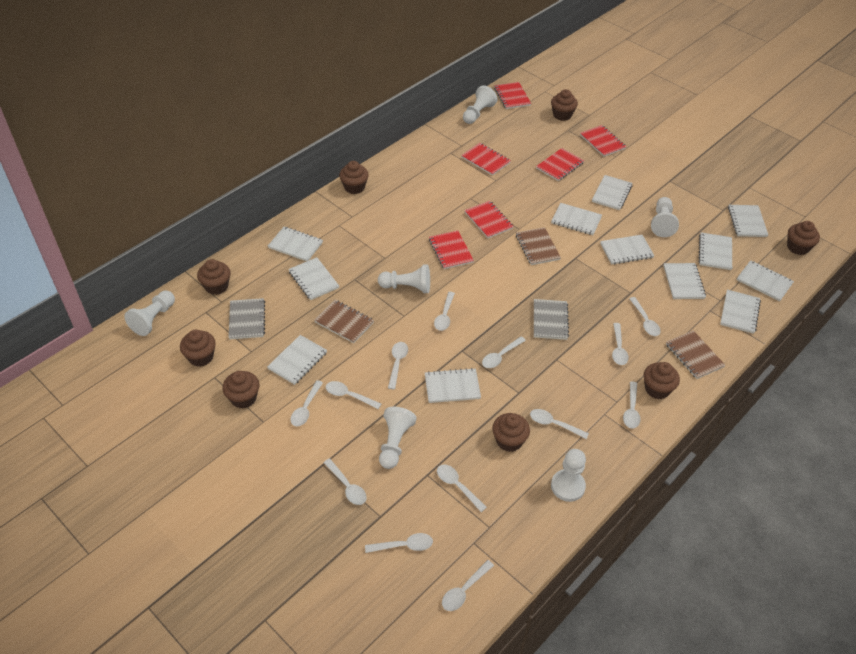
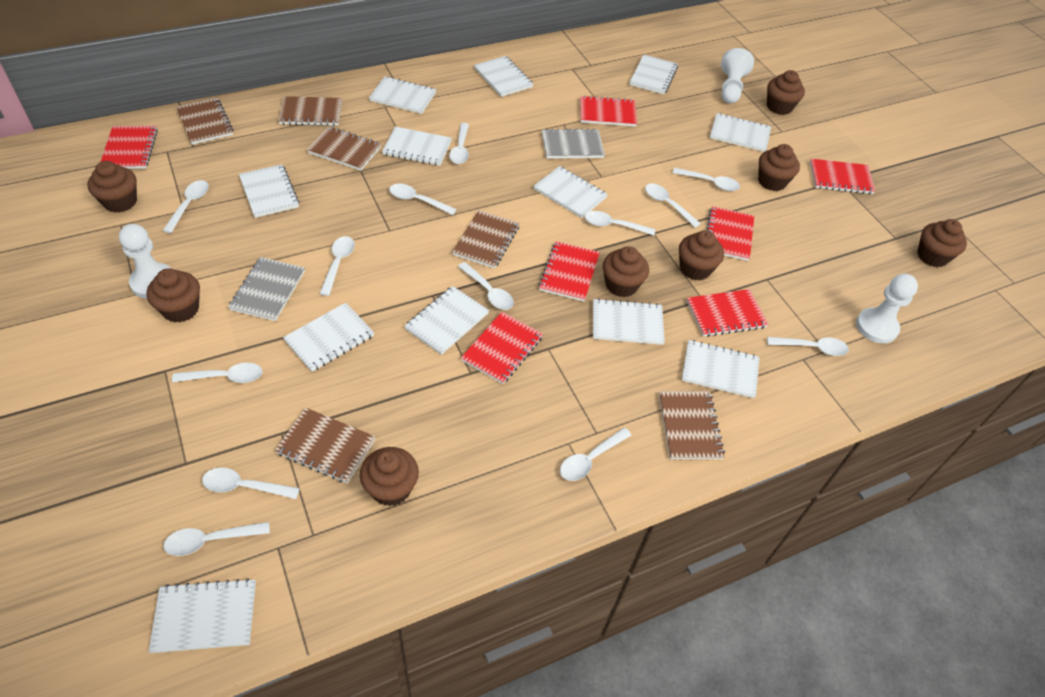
brown notebook: 3 -> 6
red notebook: 6 -> 7
white pawn: 6 -> 3

